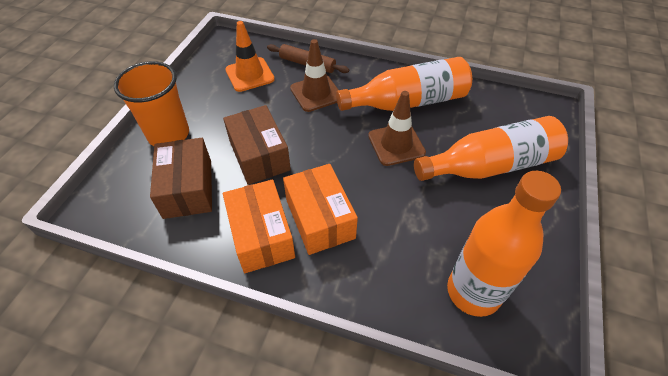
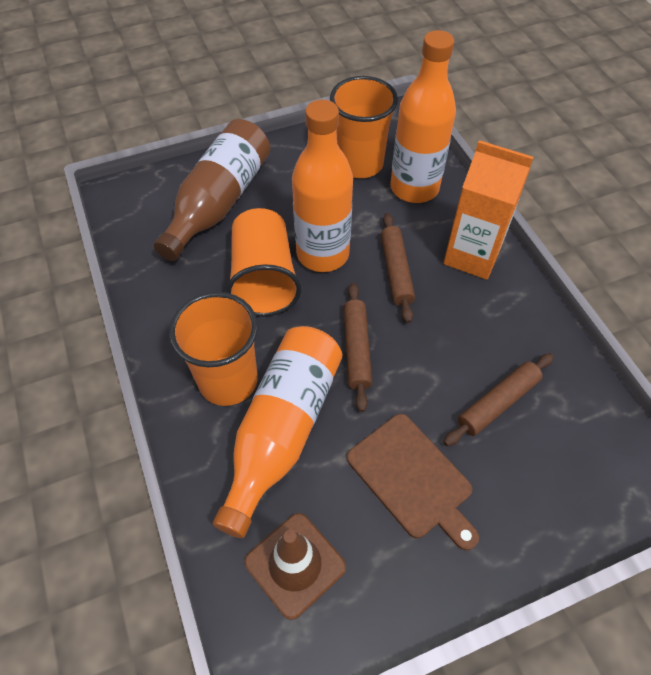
brown bottle: 0 -> 1
brown box: 2 -> 0
brown cutting board: 0 -> 1
brown rolling pin: 1 -> 3
brown traffic cone: 2 -> 1
orange box: 2 -> 0
orange carton: 0 -> 1
orange cup: 1 -> 3
orange traffic cone: 1 -> 0

